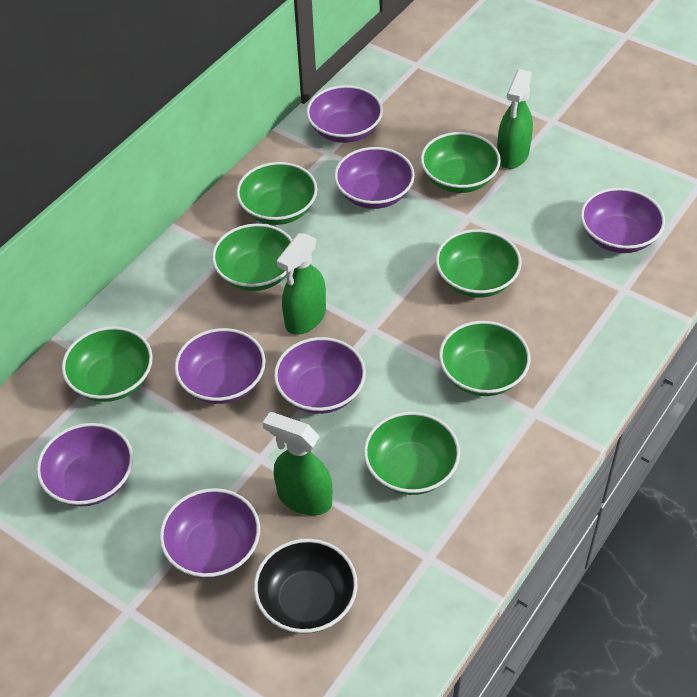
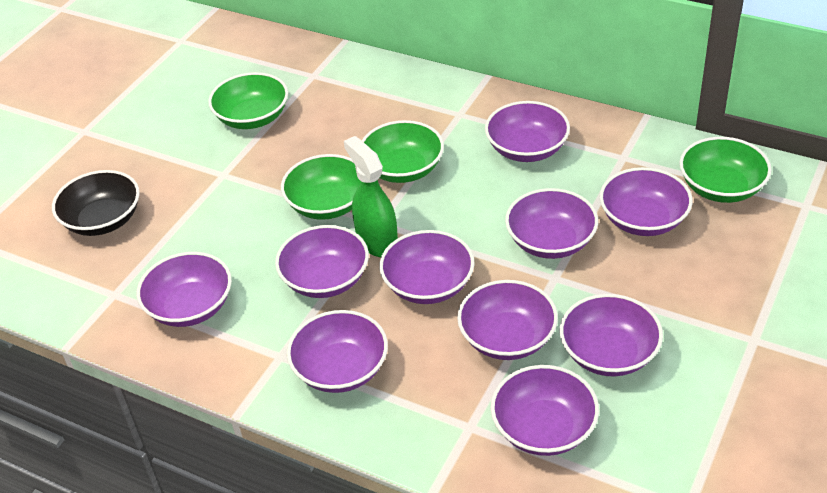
green bowl: 7 -> 4
green spray bottle: 3 -> 1
purple bowl: 7 -> 10

